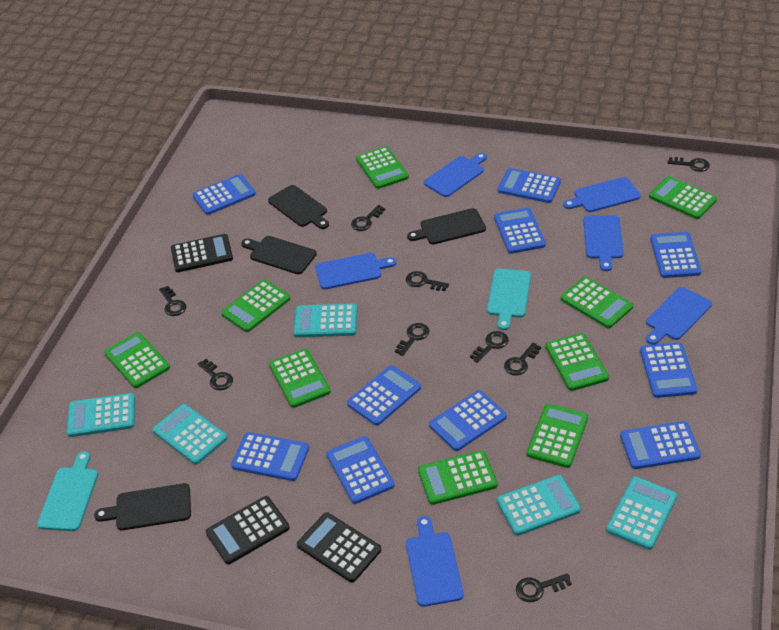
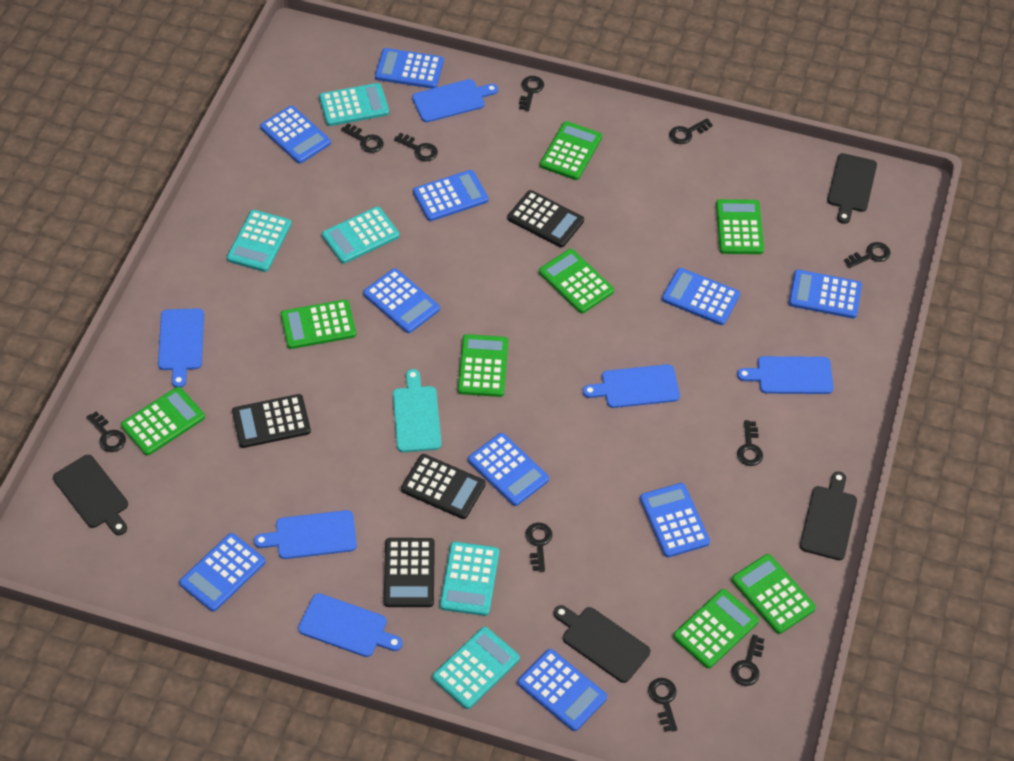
black calculator: 3 -> 4
black key: 9 -> 10
green calculator: 9 -> 8
turquoise cutting board: 2 -> 1

